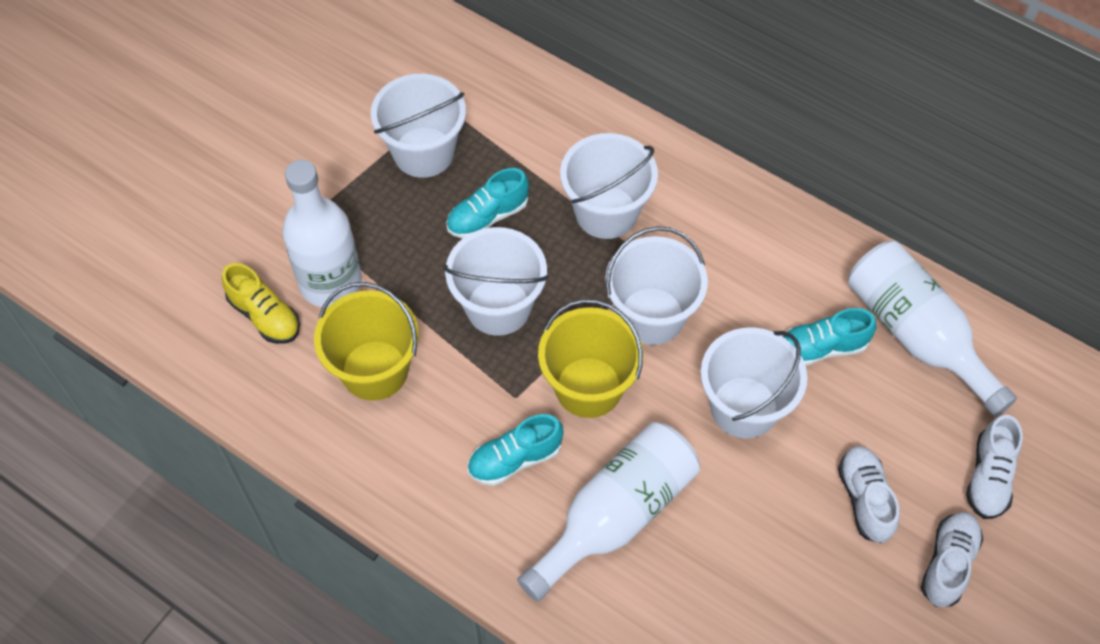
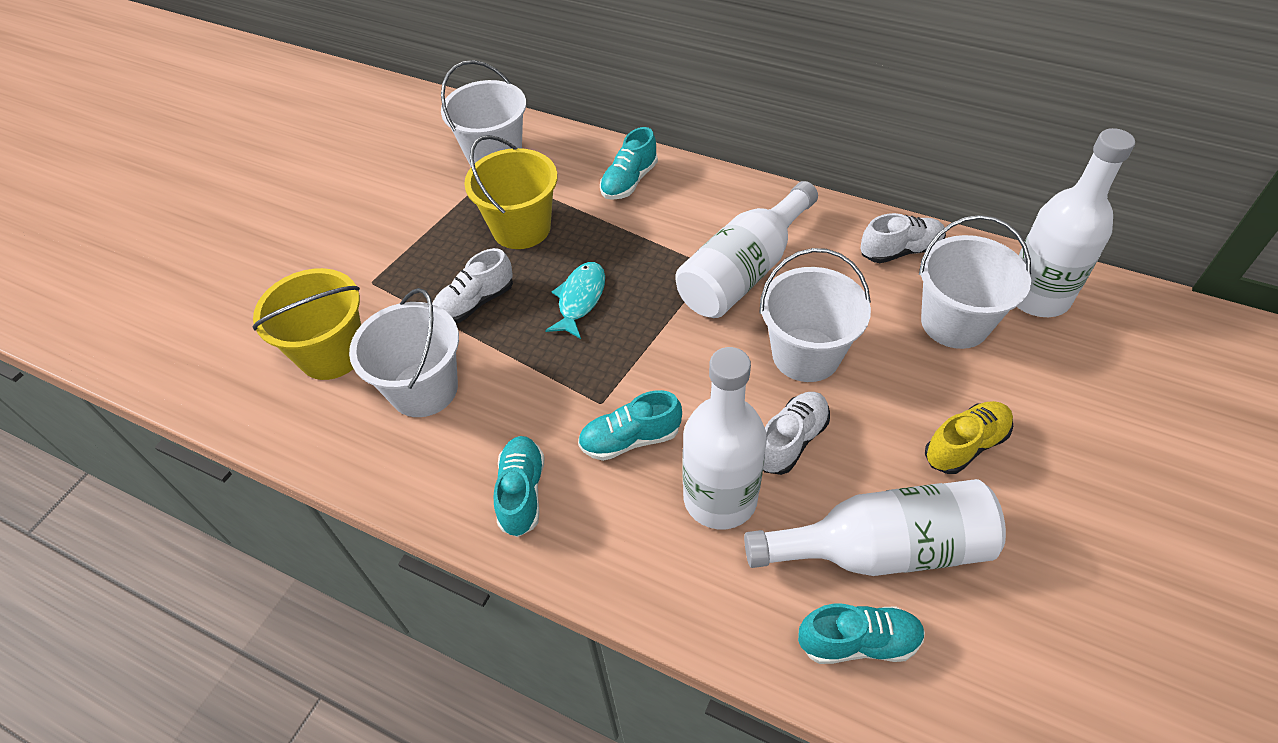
turquoise fish: 0 -> 1
turquoise shoe: 3 -> 4
white bottle: 3 -> 4
white bucket: 5 -> 4

